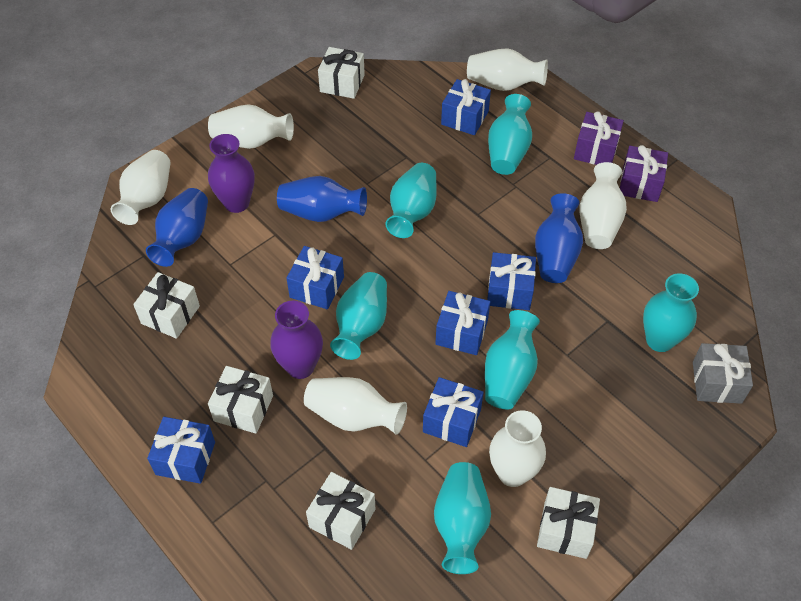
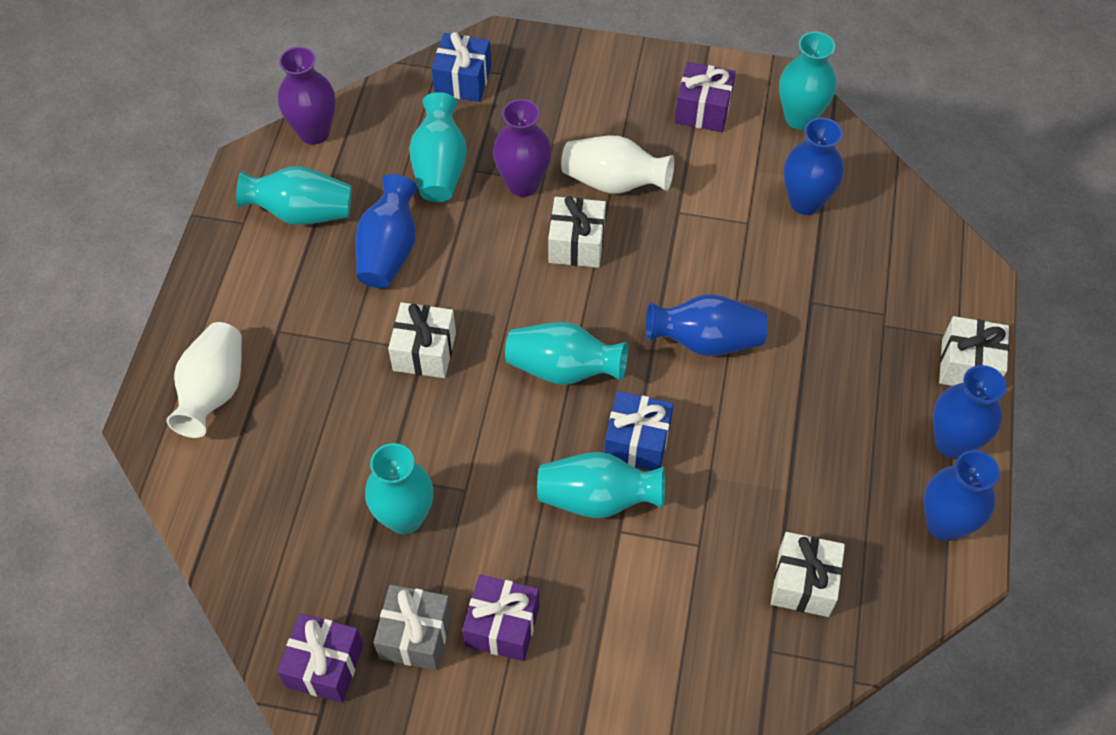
blue gift: 6 -> 2
blue vase: 3 -> 5
purple gift: 2 -> 3
white gift: 5 -> 4
white vase: 6 -> 2

